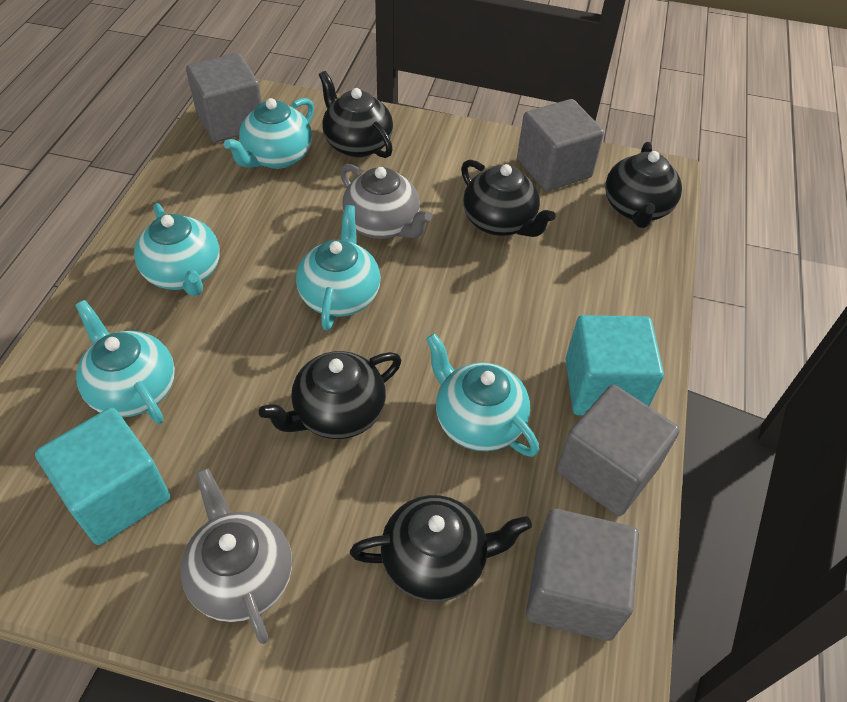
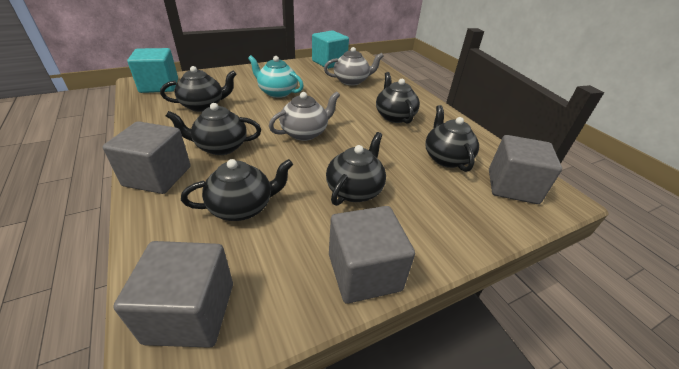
black teapot: 5 -> 6
turquoise teapot: 5 -> 1

